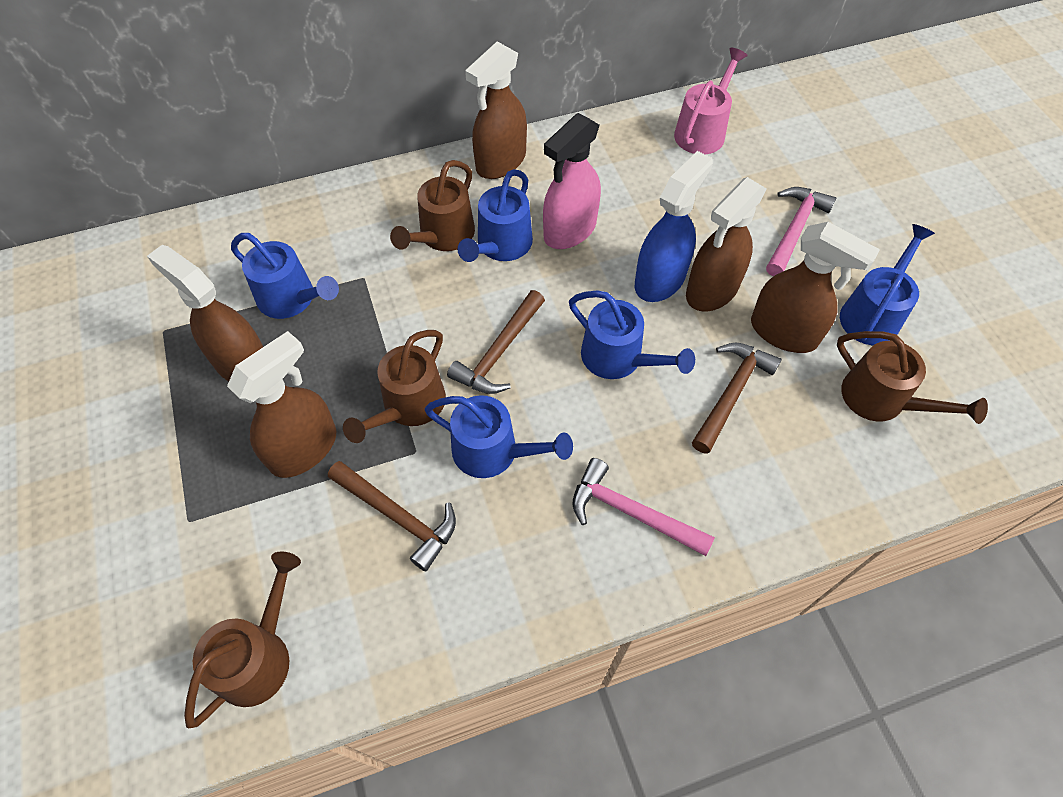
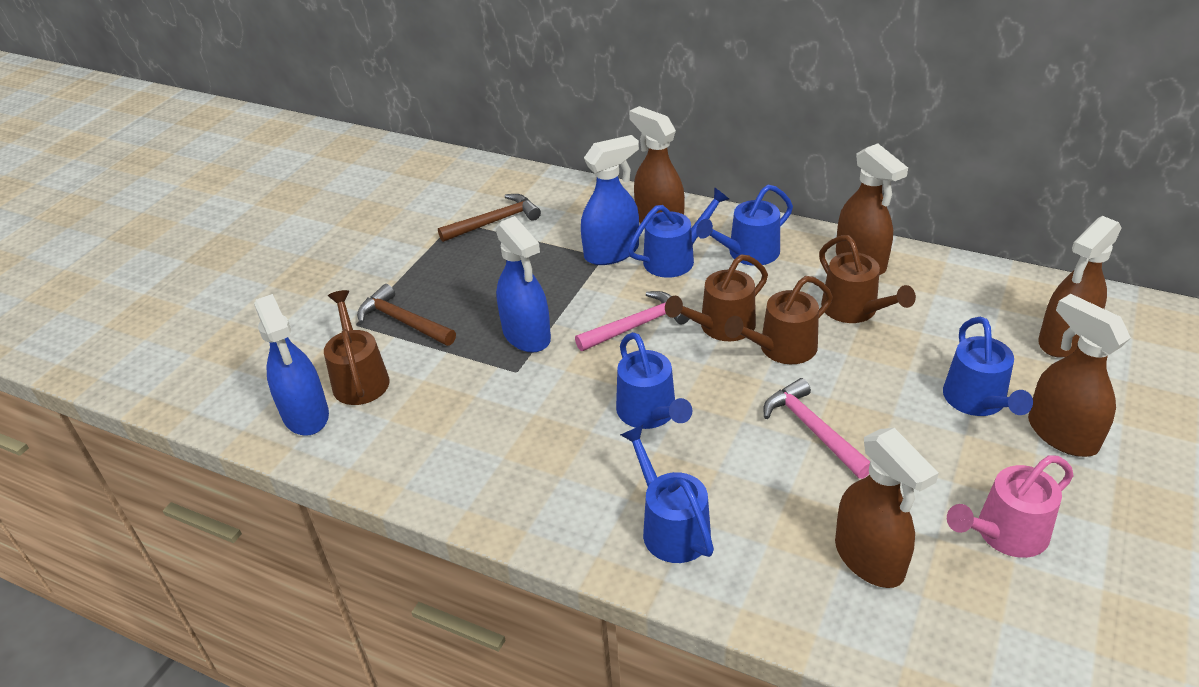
blue spray bottle: 1 -> 3
brown hammer: 3 -> 2
pink spray bottle: 1 -> 0

